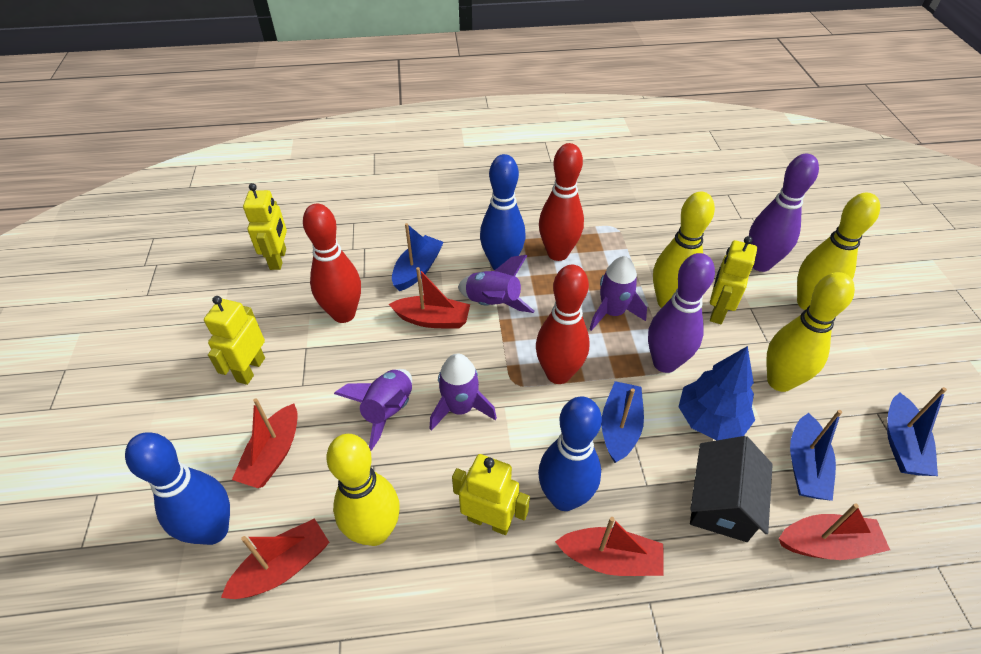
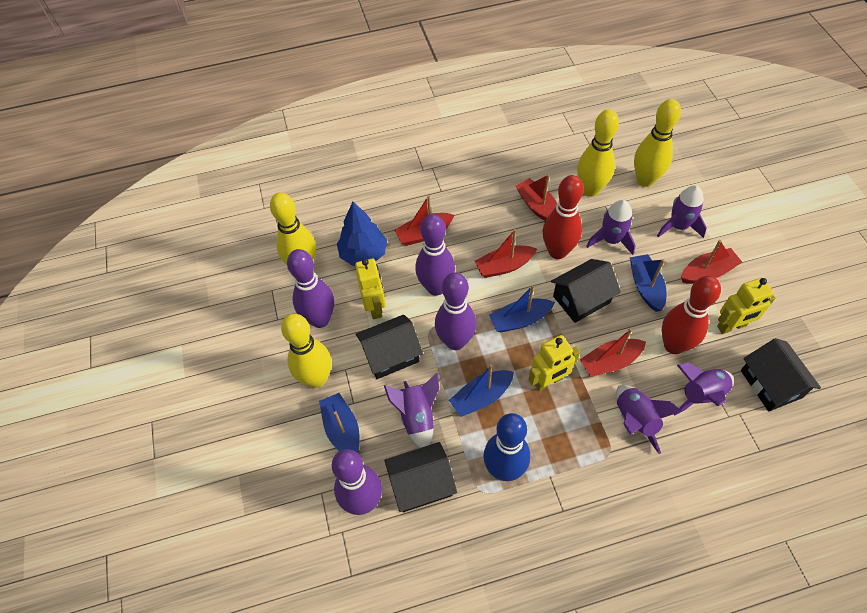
black house: 1 -> 4
blue bowling pin: 3 -> 1
purple bowling pin: 2 -> 4
purple rocket: 4 -> 5
red bowling pin: 3 -> 2
yellow robot: 4 -> 3

